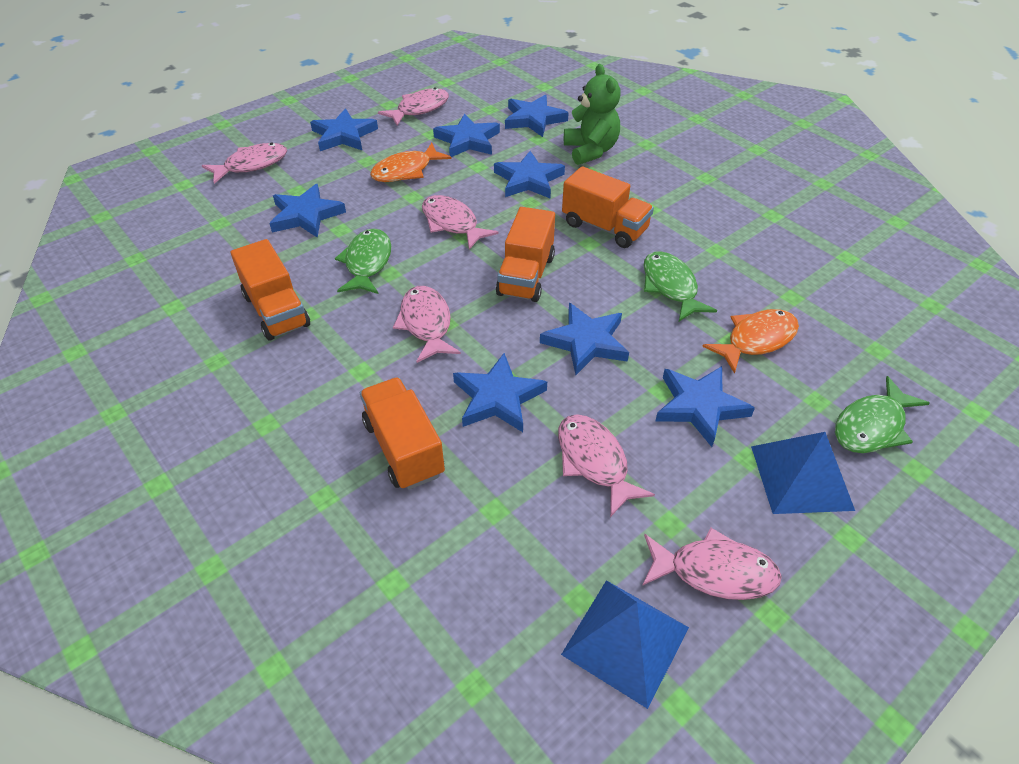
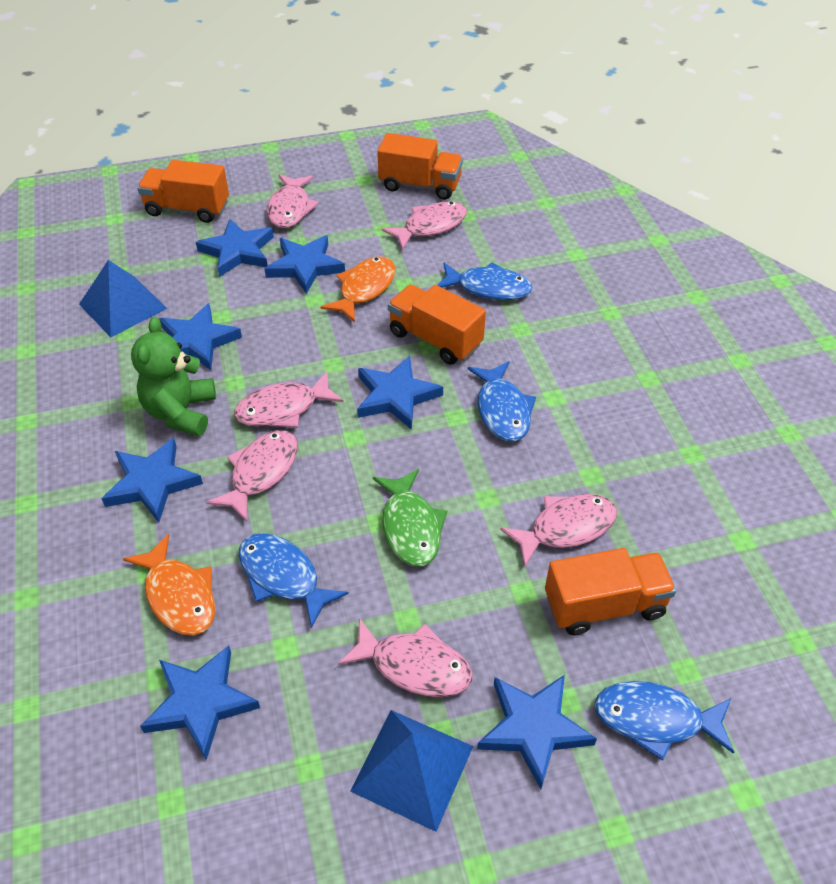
blue fish: 0 -> 4
blue star: 8 -> 7
green fish: 3 -> 1

